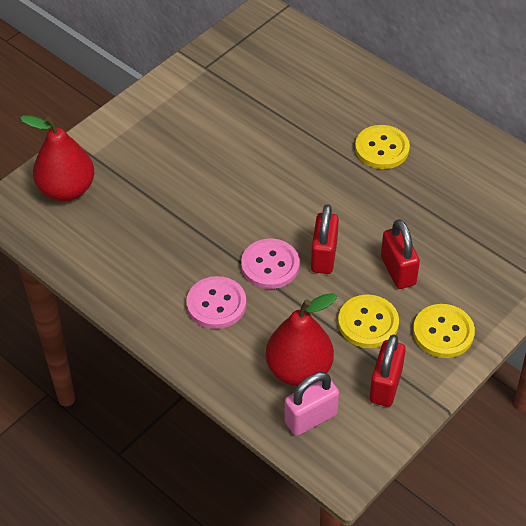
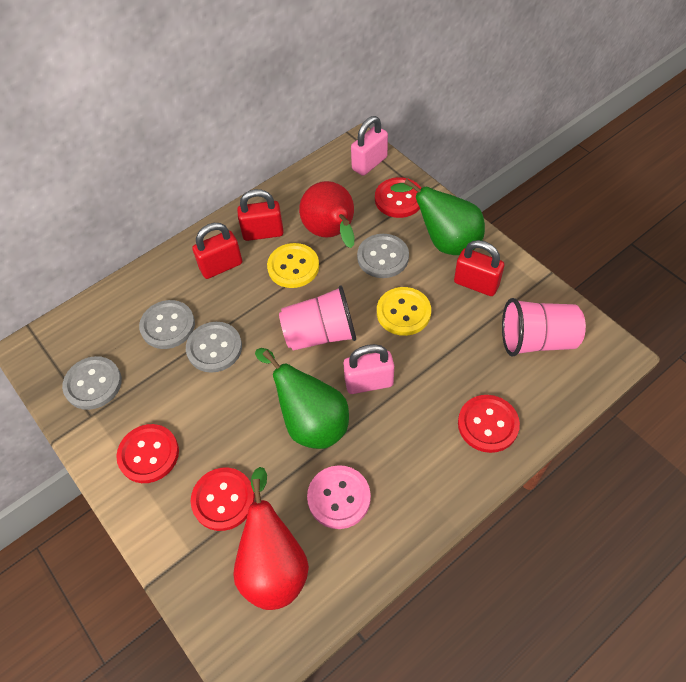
green pear: 0 -> 2
grey button: 0 -> 4
pink button: 2 -> 1
pink cup: 0 -> 2
pink padlock: 1 -> 2
red button: 0 -> 4
yellow button: 3 -> 2

